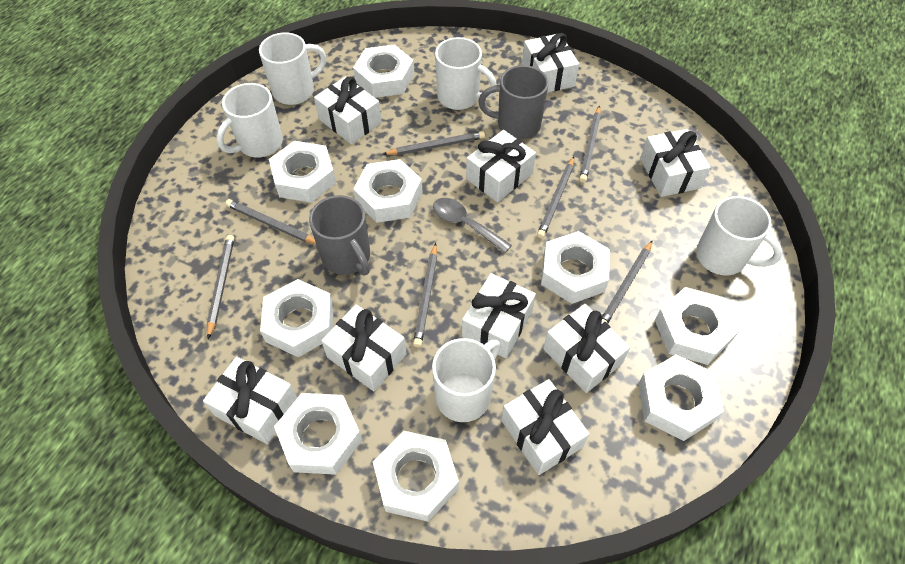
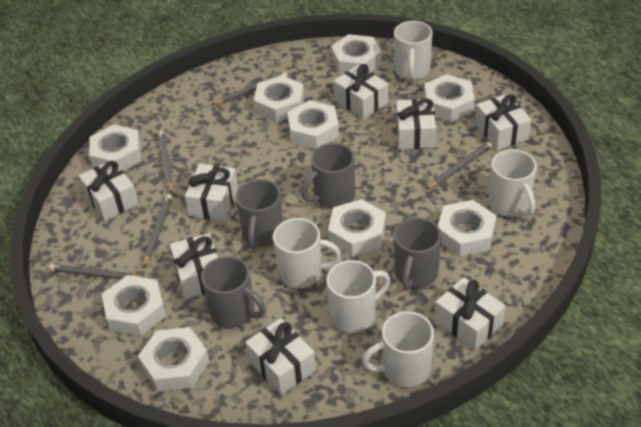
grey mug: 2 -> 4
grey pencil: 7 -> 5
grey spoon: 1 -> 0
white gift: 9 -> 8

